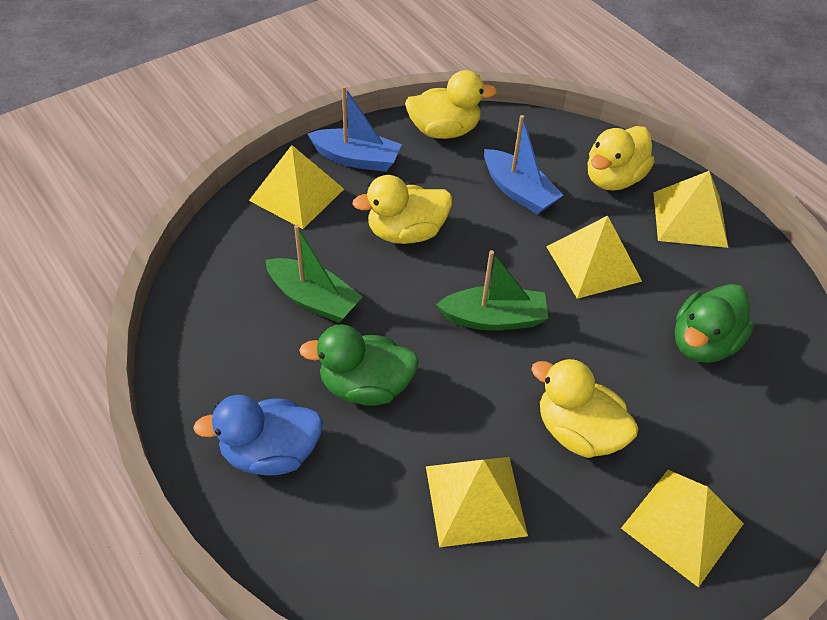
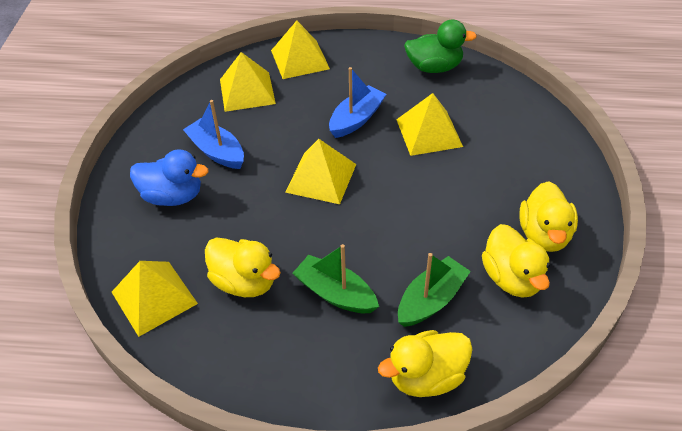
green duck: 2 -> 1

